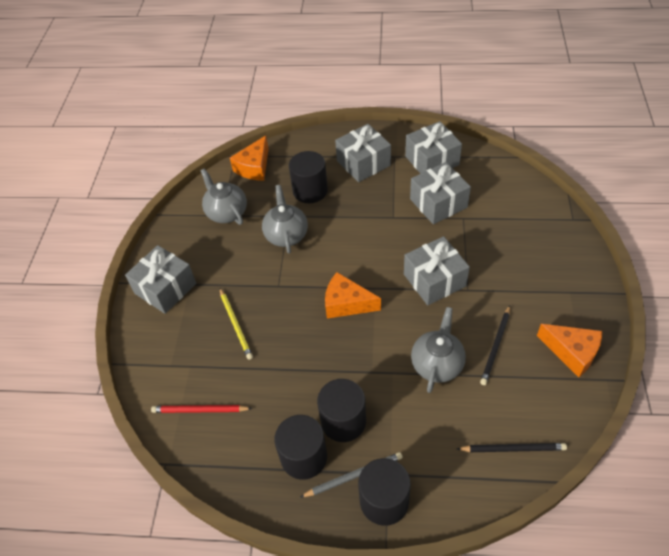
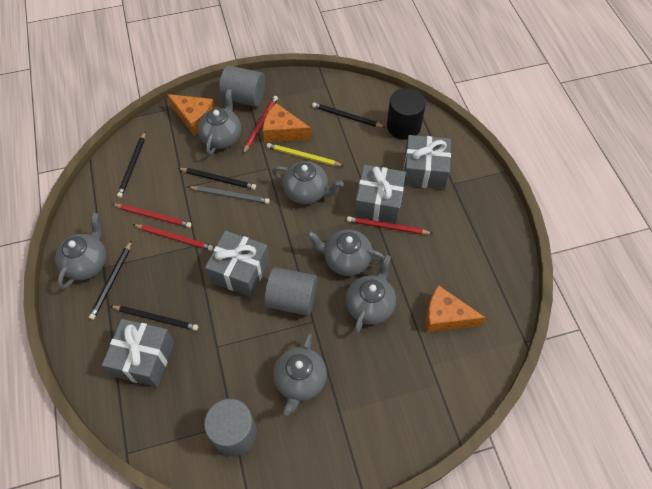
black cylinder: 4 -> 1
black pencil: 2 -> 5
grey cylinder: 0 -> 3
grey gift: 5 -> 4
grey teapot: 3 -> 6
red pencil: 1 -> 4

